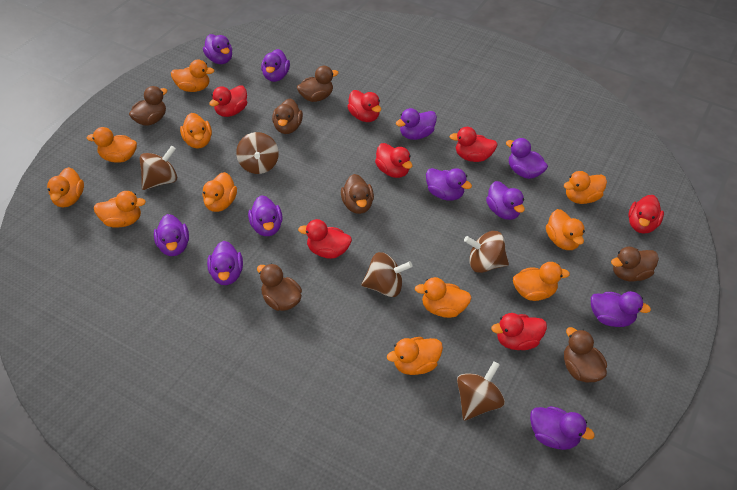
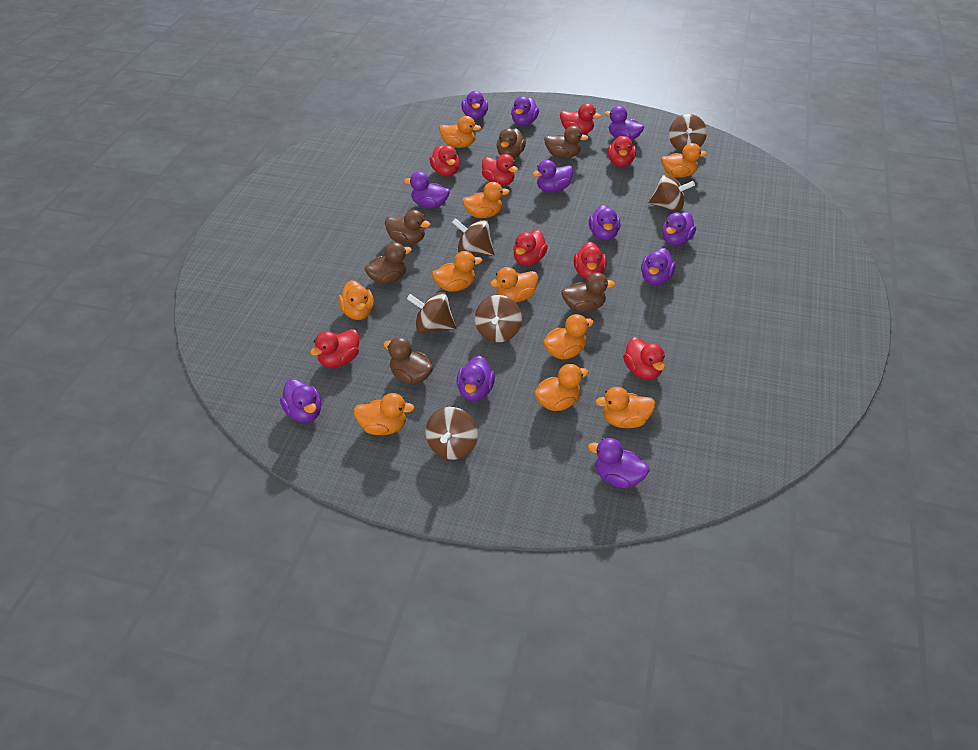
brown duck: 7 -> 6
brown spinning top: 5 -> 6
orange duck: 11 -> 10
red duck: 7 -> 8

